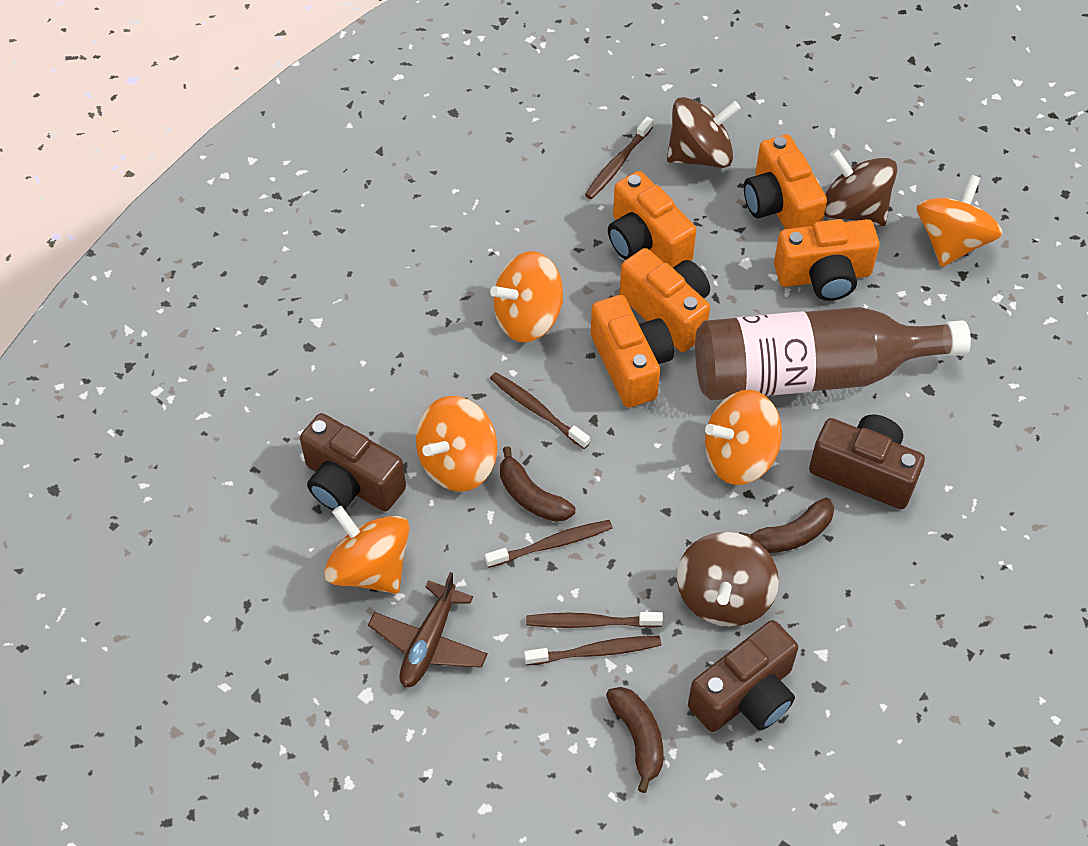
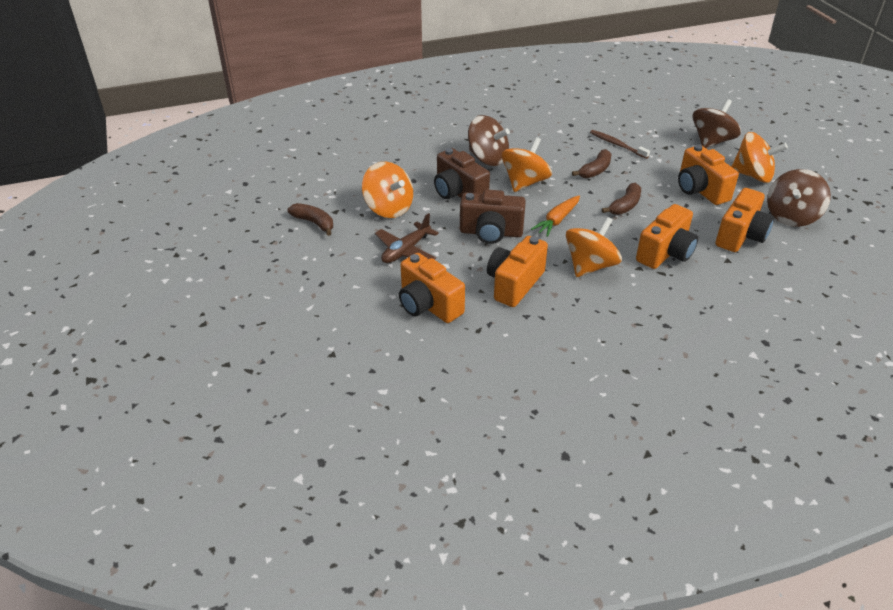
brown bottle: 1 -> 0
brown camera: 3 -> 2
brown toothbrush: 5 -> 1
orange carrot: 0 -> 1
orange spinning top: 5 -> 4

